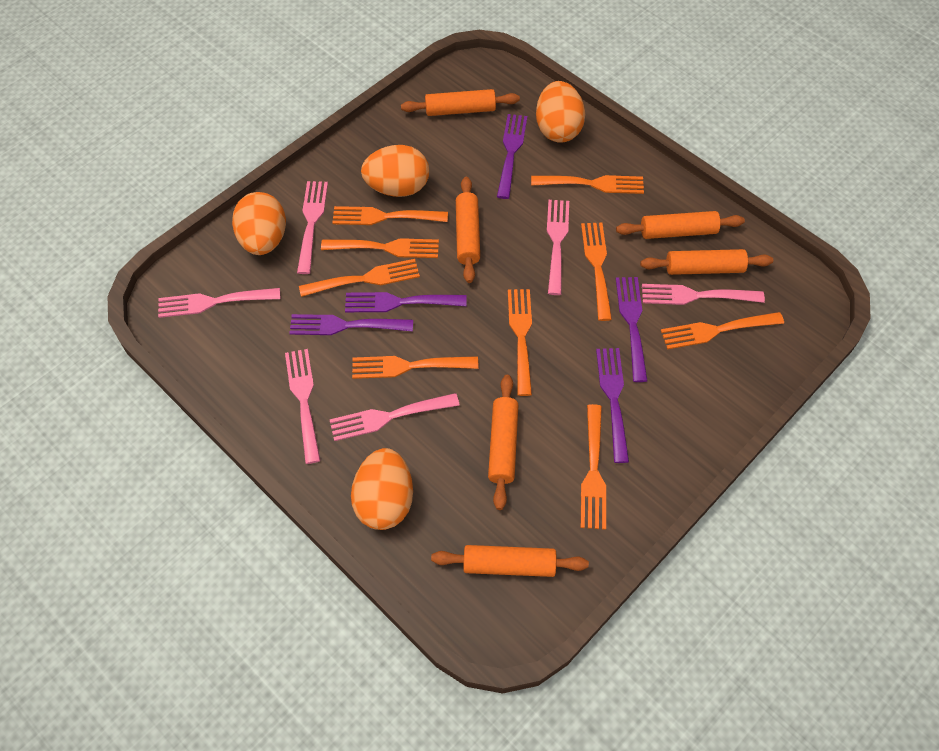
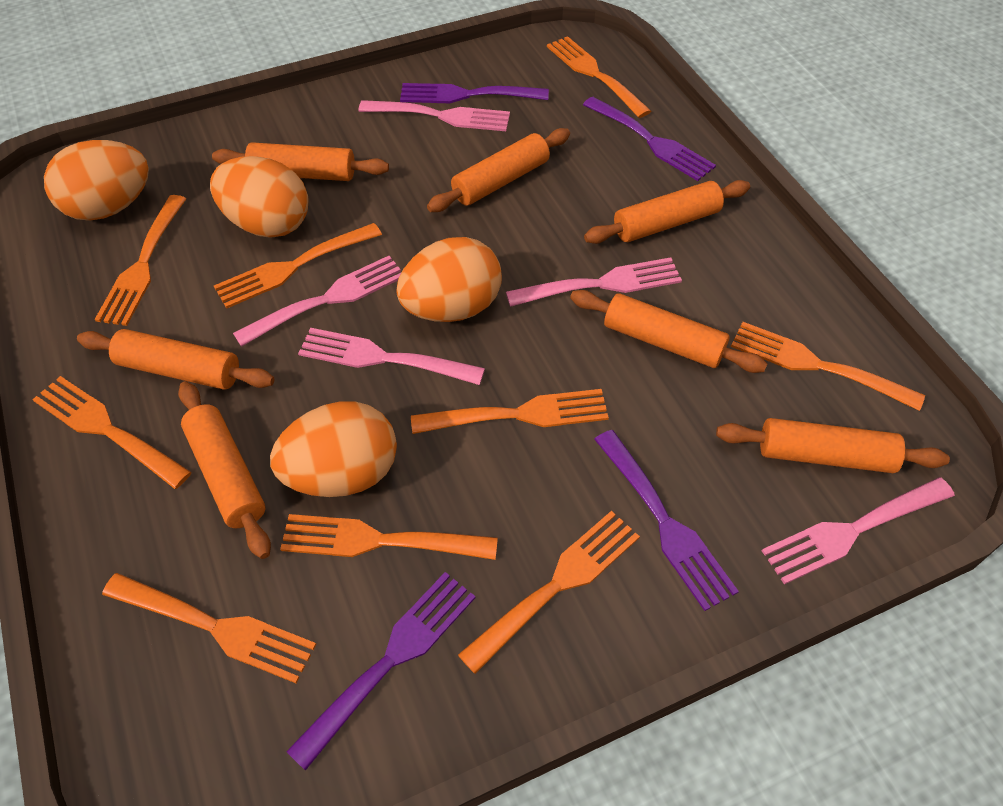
orange rolling pin: 6 -> 7
pink fork: 6 -> 5
purple fork: 5 -> 4

